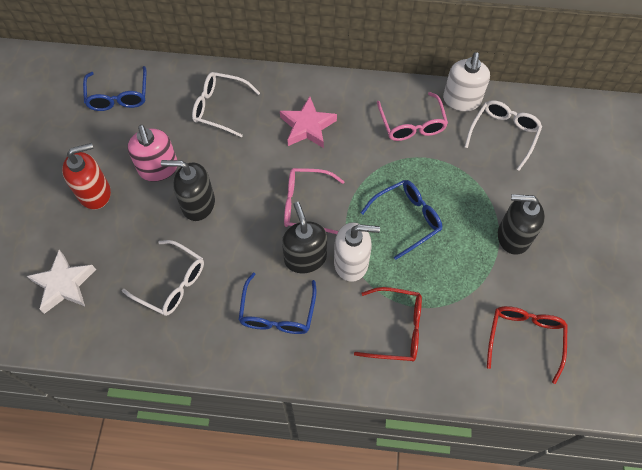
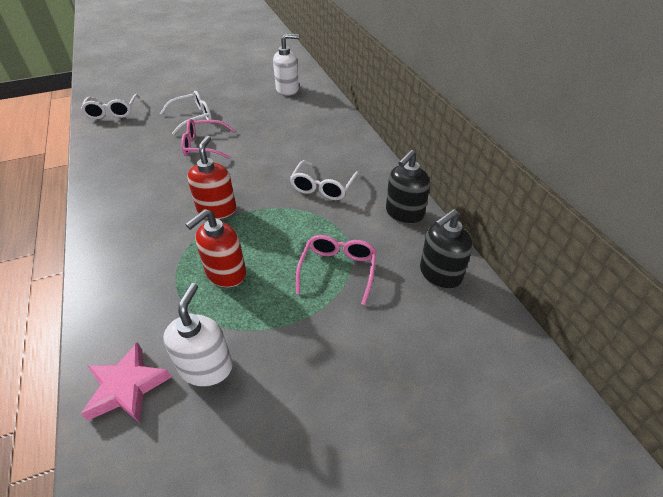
black soap dispenser: 3 -> 2
blue glasses: 3 -> 0
pink soap dispenser: 1 -> 0
red glasses: 2 -> 0
red soap dispenser: 1 -> 2
white star: 1 -> 0

